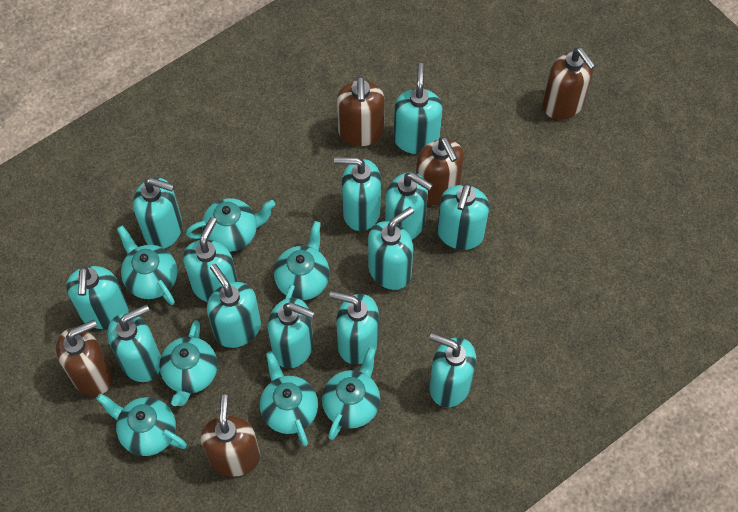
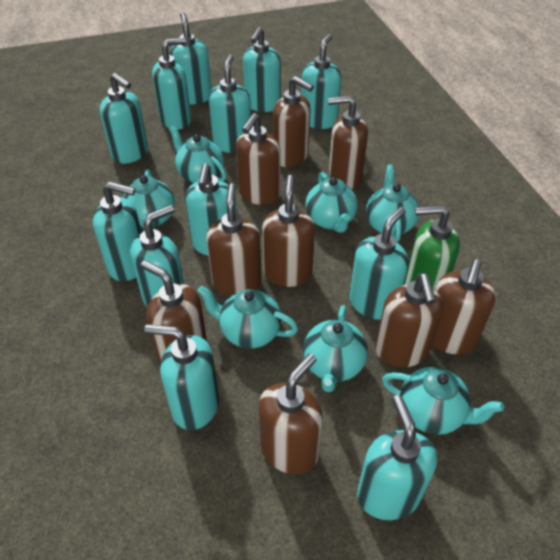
brown soap dispenser: 5 -> 9
green soap dispenser: 0 -> 1
turquoise soap dispenser: 13 -> 12

